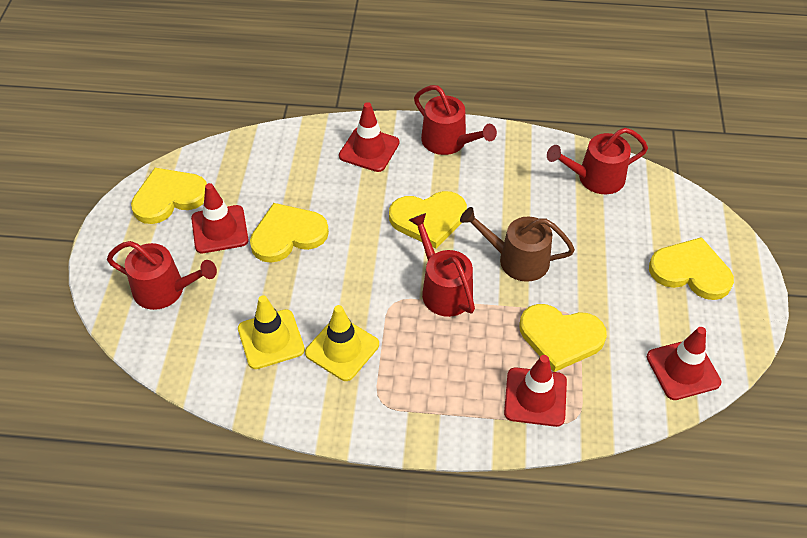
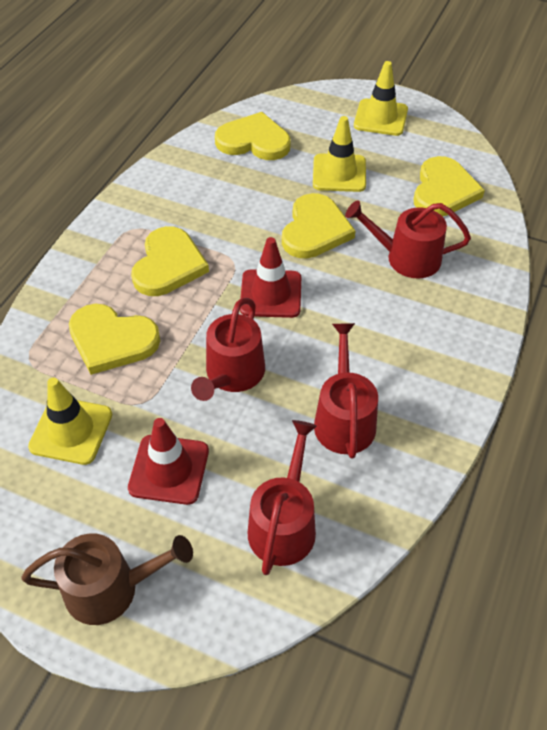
red traffic cone: 4 -> 2
yellow traffic cone: 2 -> 3

